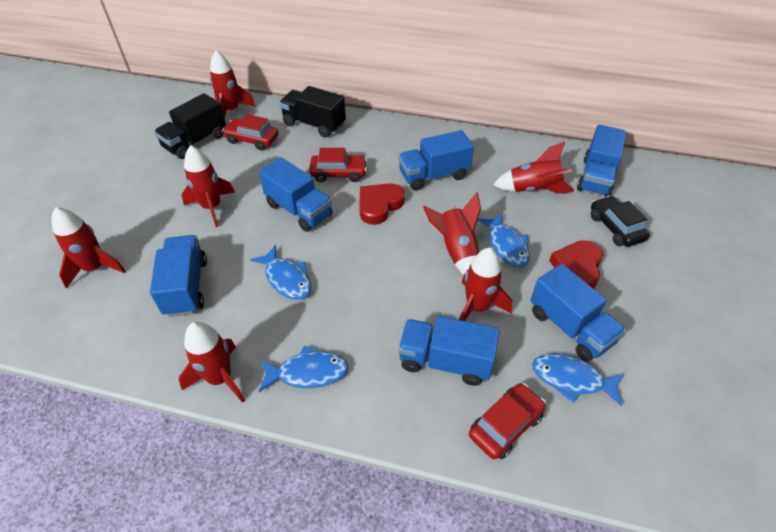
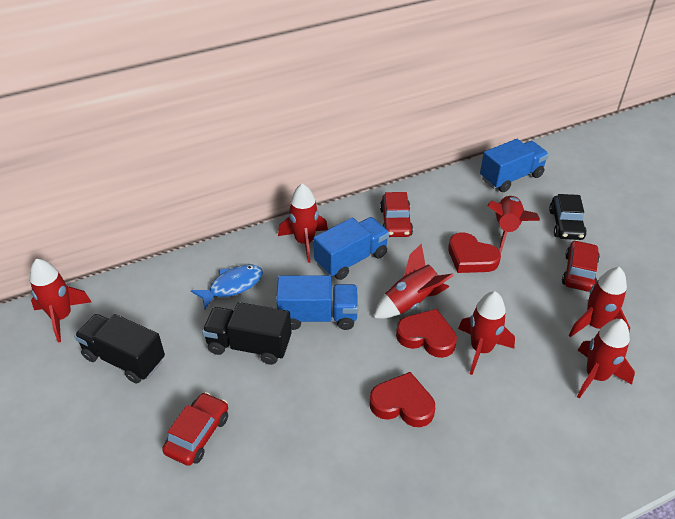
blue fish: 4 -> 1
blue truck: 6 -> 3
red heart: 2 -> 3

